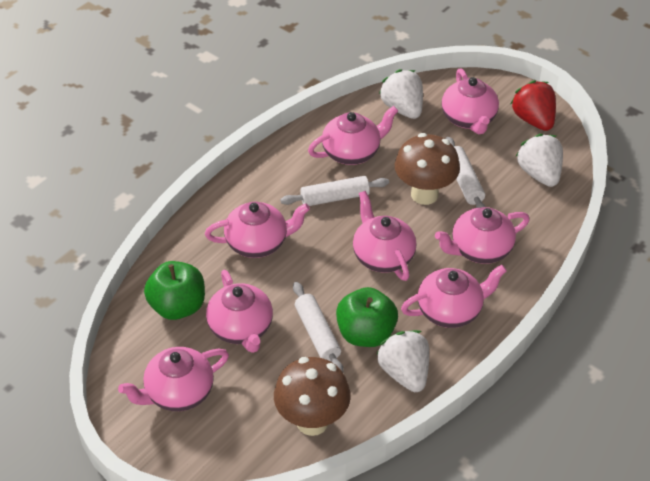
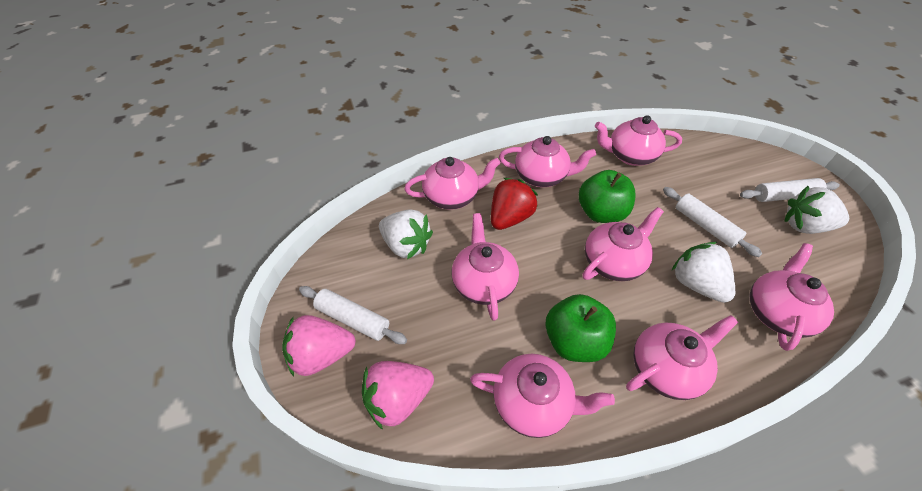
brown mushroom: 2 -> 0
pink strawberry: 0 -> 2

